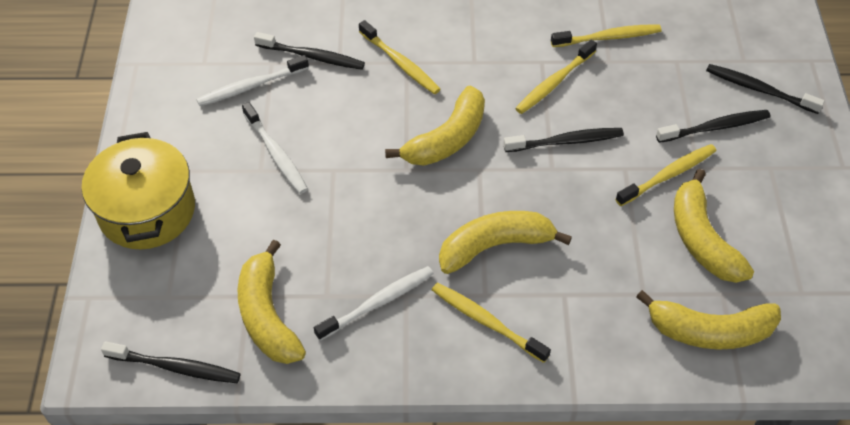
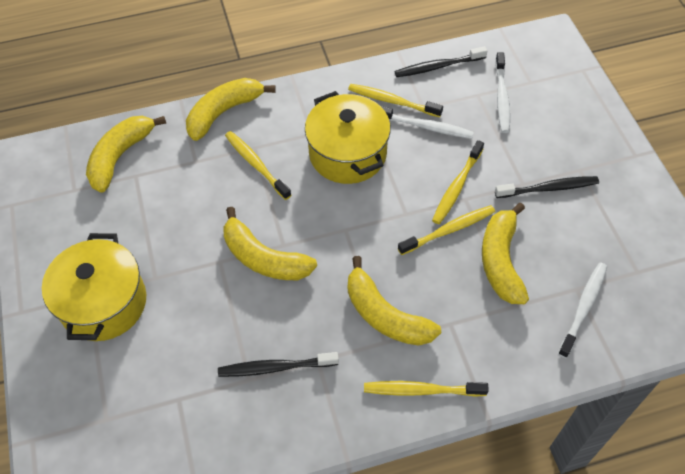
black toothbrush: 5 -> 3
yellow pot: 1 -> 2

